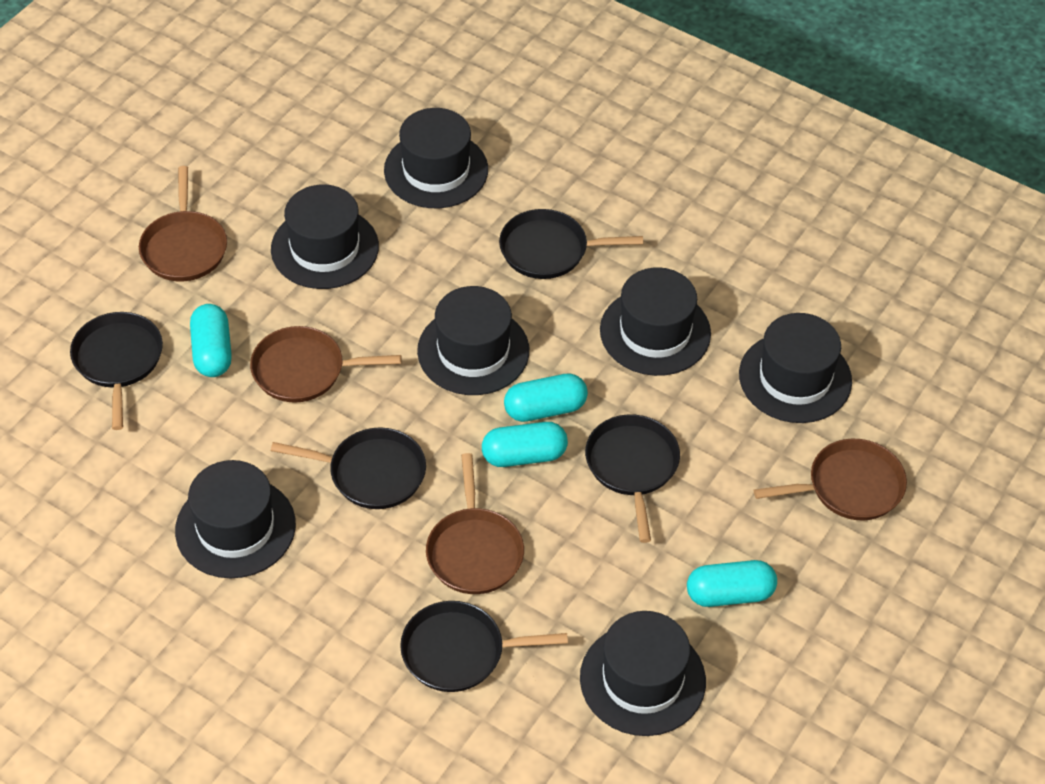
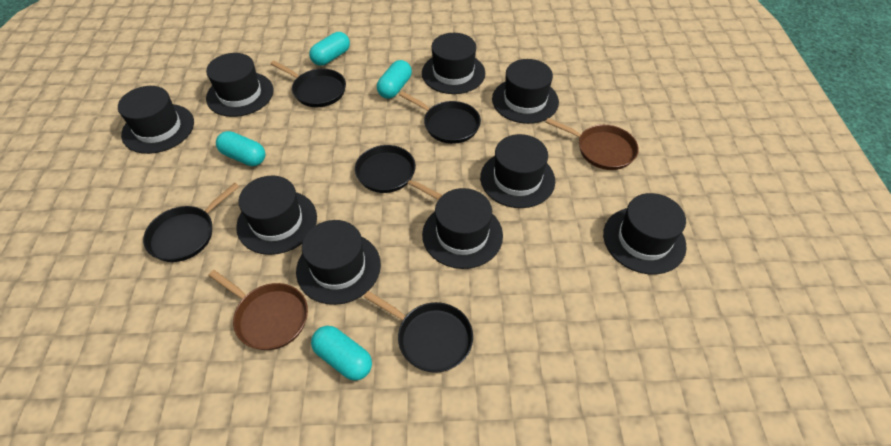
black hat: 7 -> 9
brown pan: 4 -> 2

